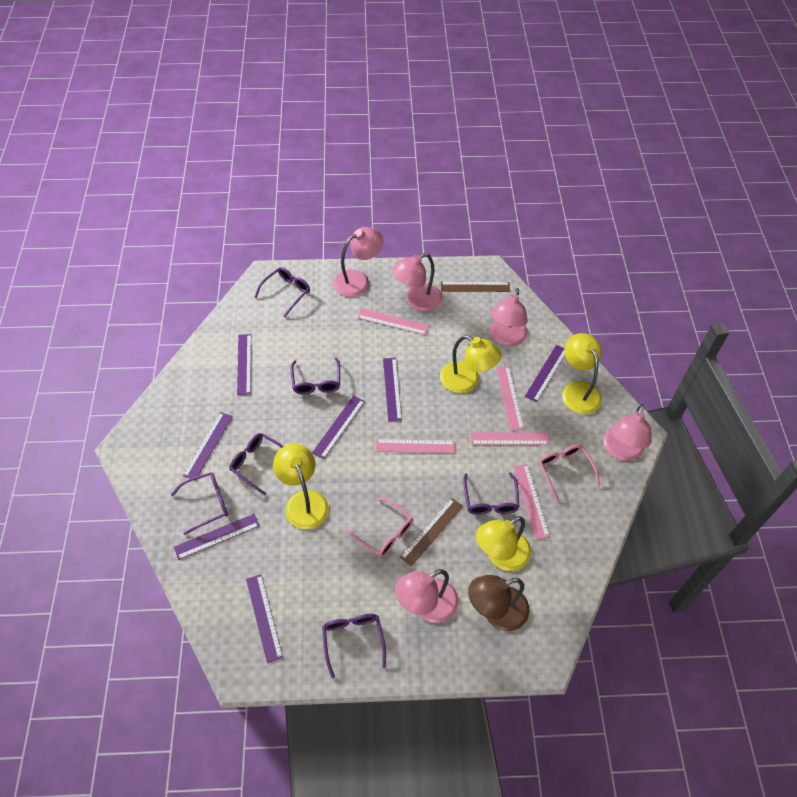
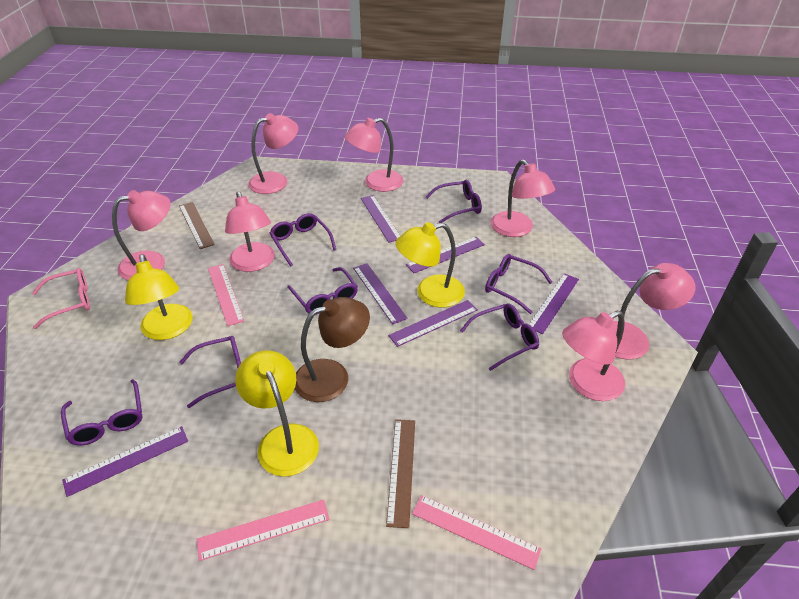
pink glasses: 2 -> 1
pink lamp: 5 -> 7
pink ruler: 5 -> 3
purple glasses: 6 -> 7
purple ruler: 7 -> 6
yellow lamp: 4 -> 3

